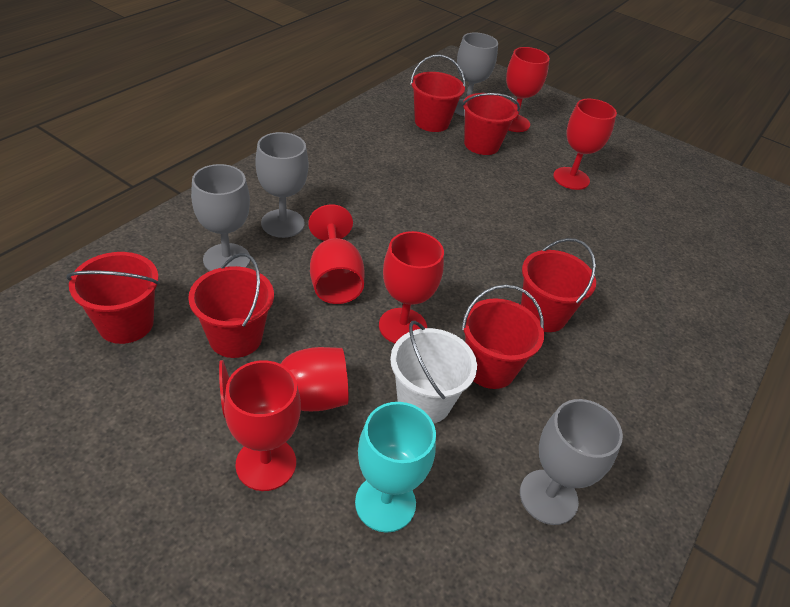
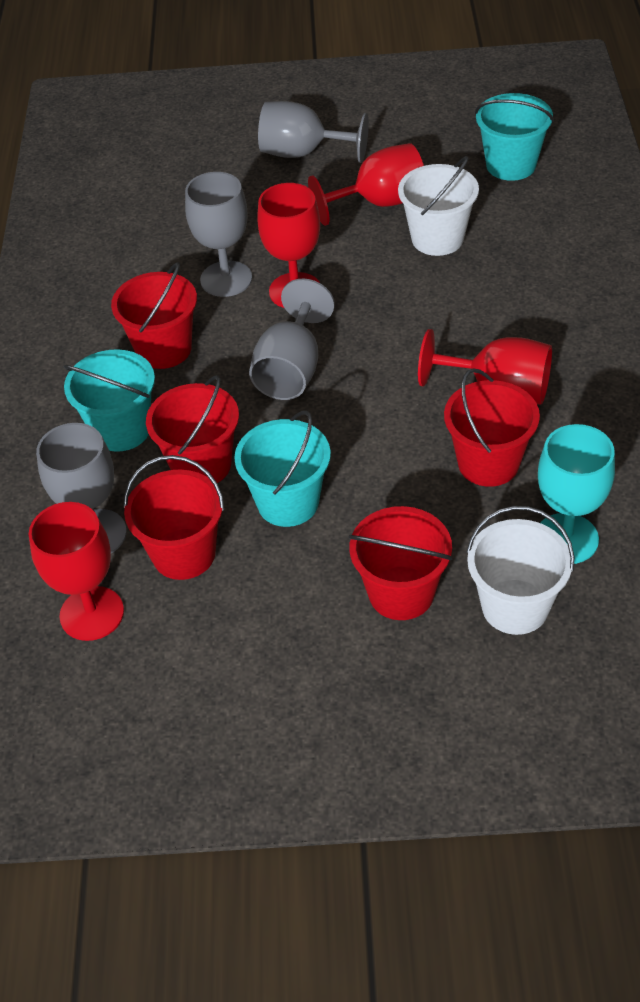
red bucket: 6 -> 5
red goblet: 6 -> 4
turquoise bucket: 0 -> 3
white bucket: 1 -> 2

